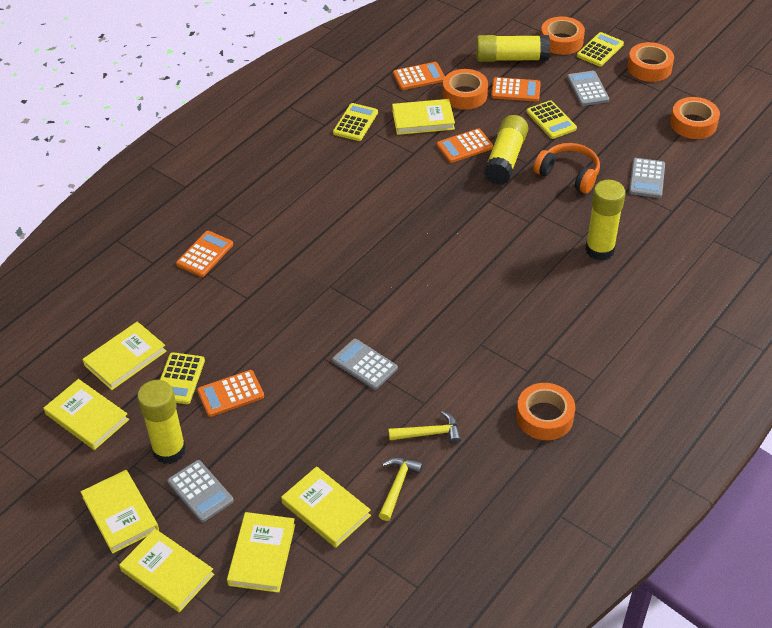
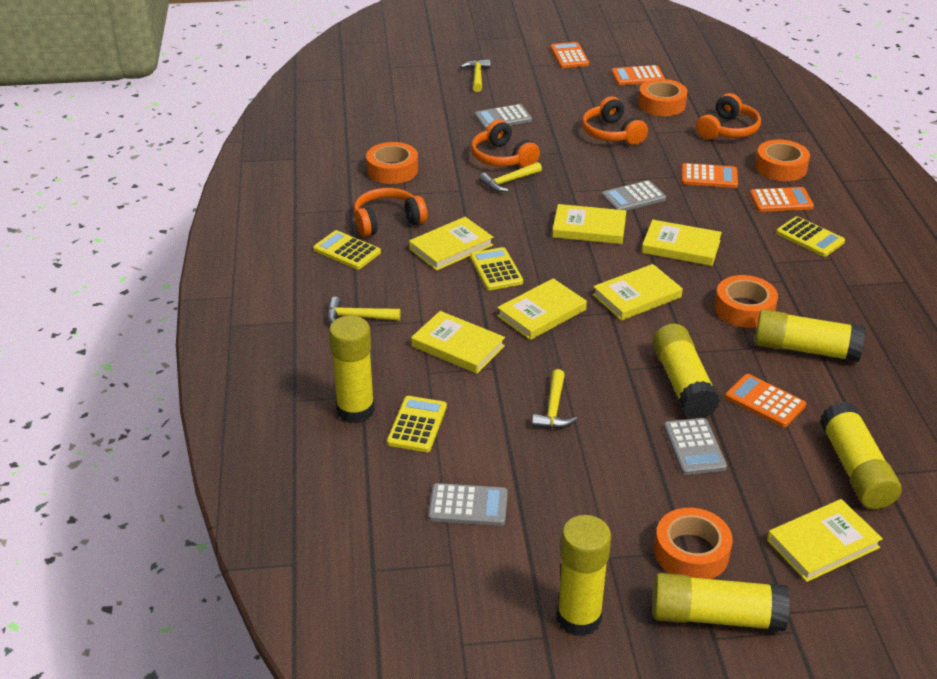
orange headphones: 1 -> 4
yellow glue stick: 4 -> 6
yellow hammer: 2 -> 4

